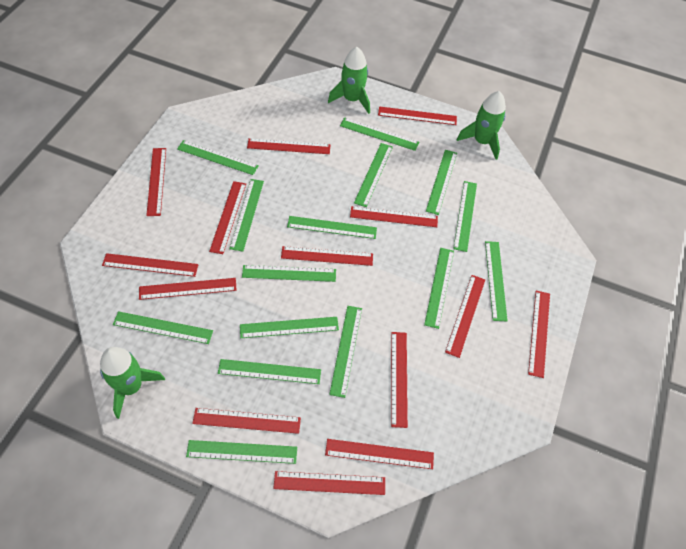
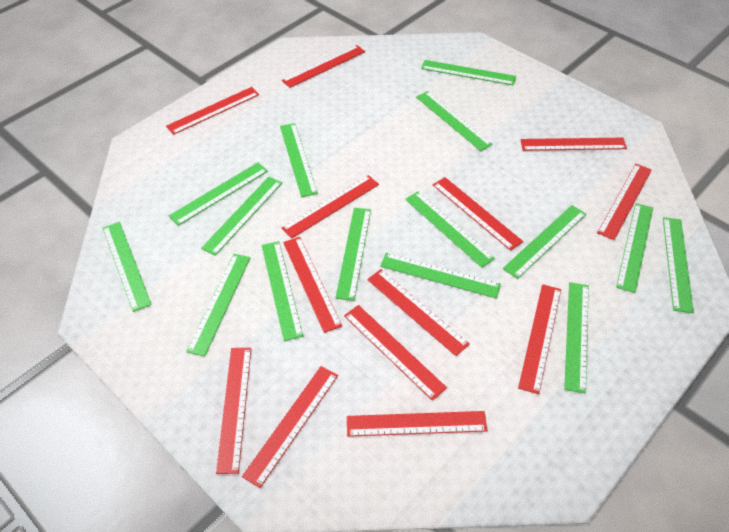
green rocket: 3 -> 0
red ruler: 14 -> 13

